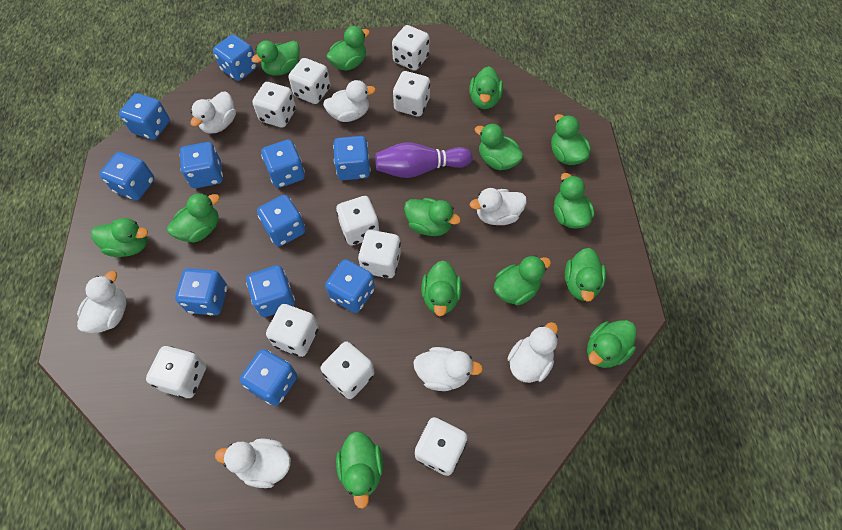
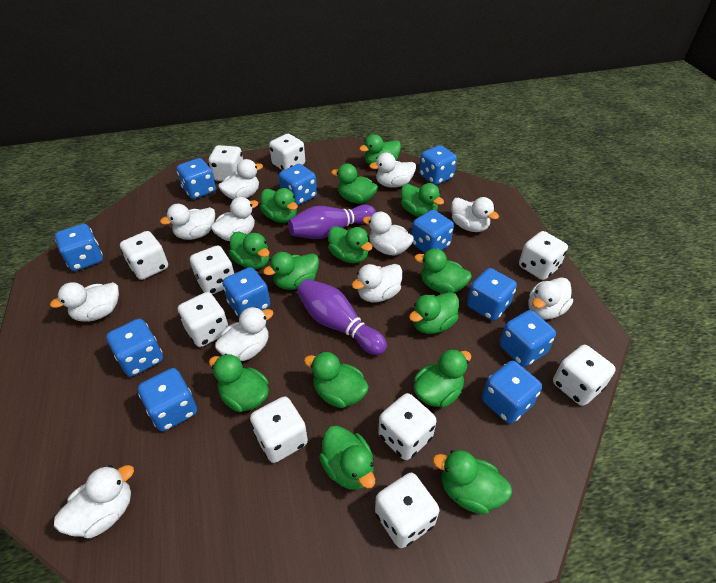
purple bowling pin: 1 -> 2
white duck: 7 -> 11

